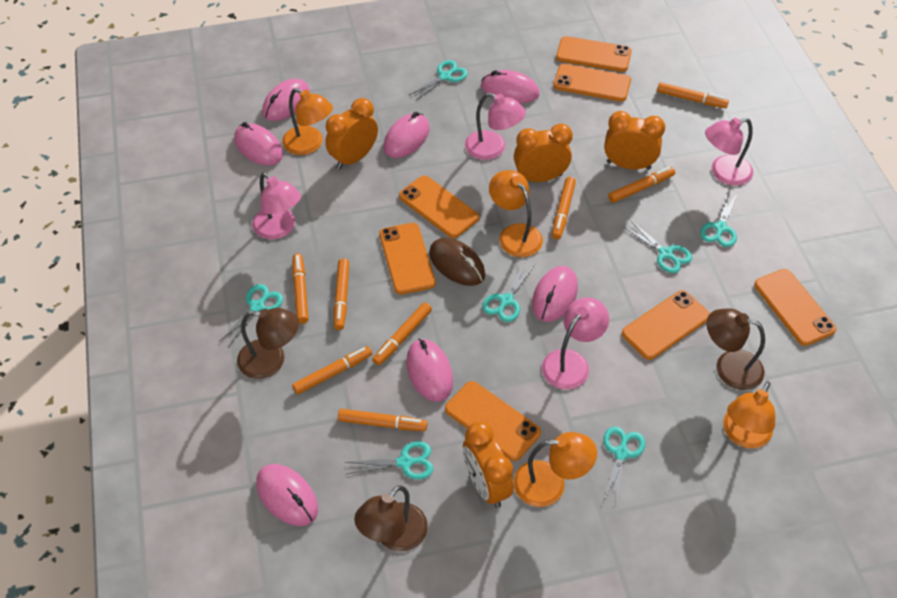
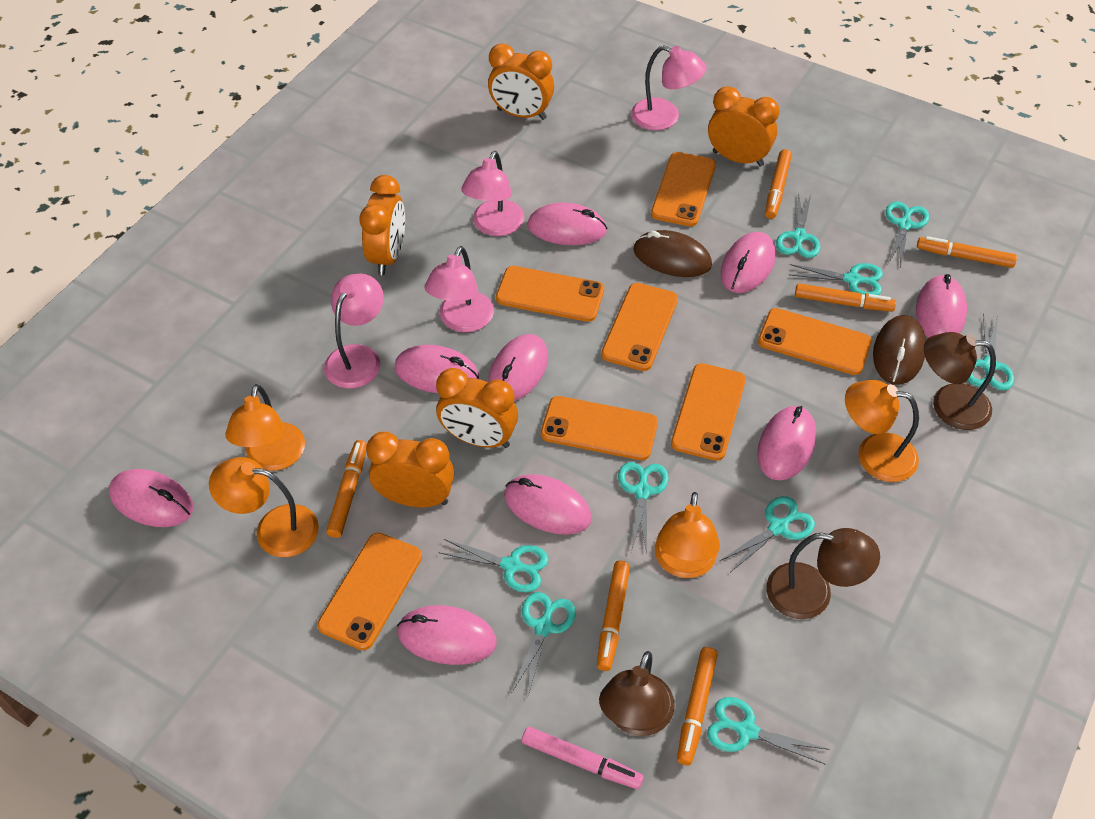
brown mouse: 1 -> 2
orange clock: 4 -> 5
orange marker: 8 -> 6
pink marker: 0 -> 1
pink mouse: 7 -> 9
turquoise scissors: 7 -> 9

